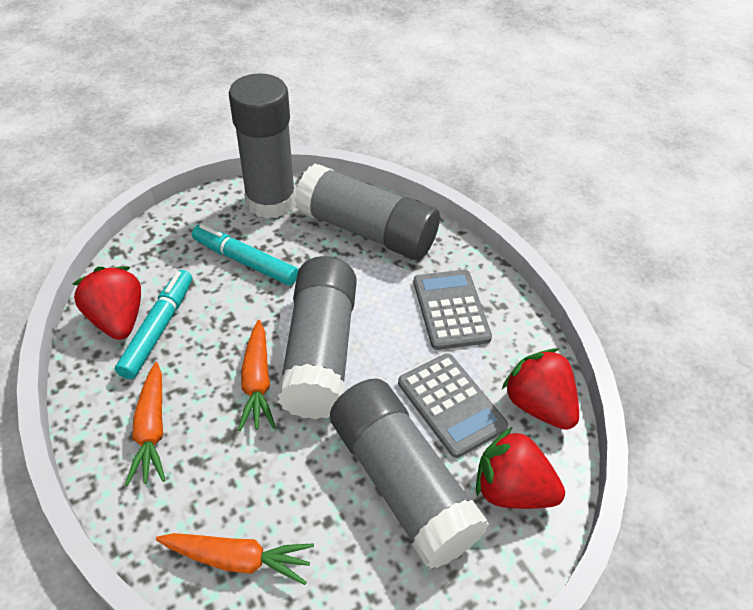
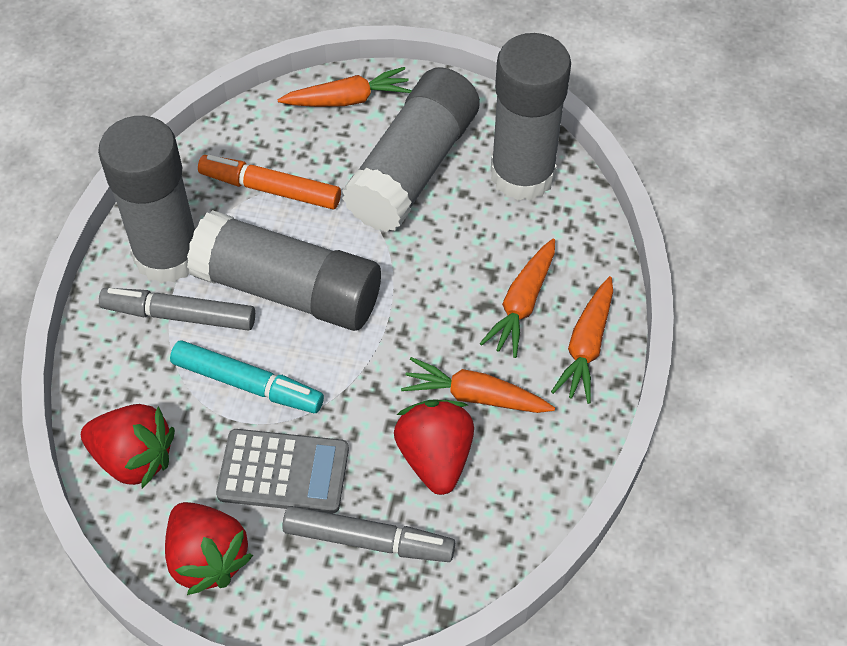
grey calculator: 2 -> 1
grey marker: 0 -> 2
orange carrot: 3 -> 4
orange marker: 0 -> 1
turquoise marker: 2 -> 1

